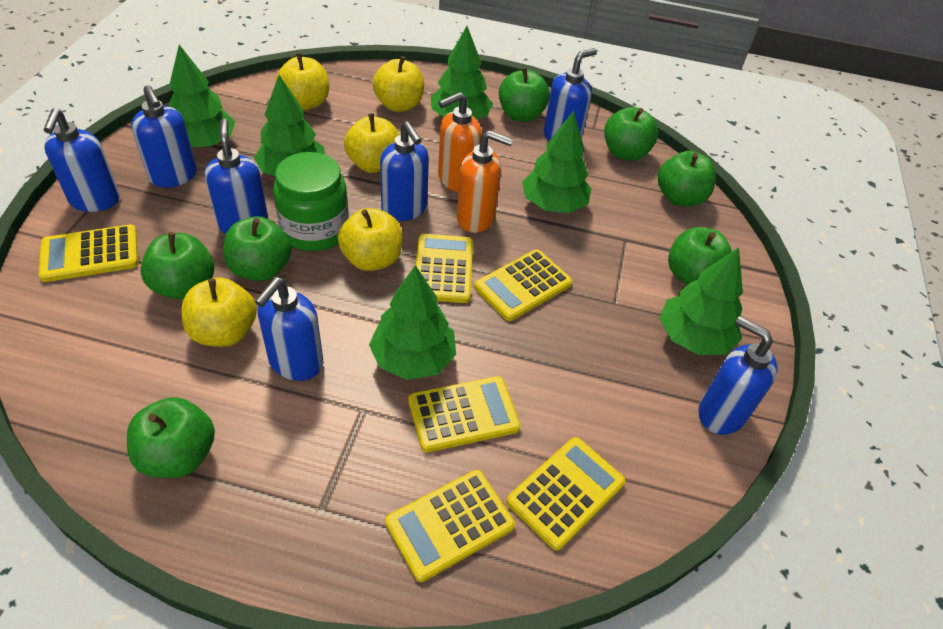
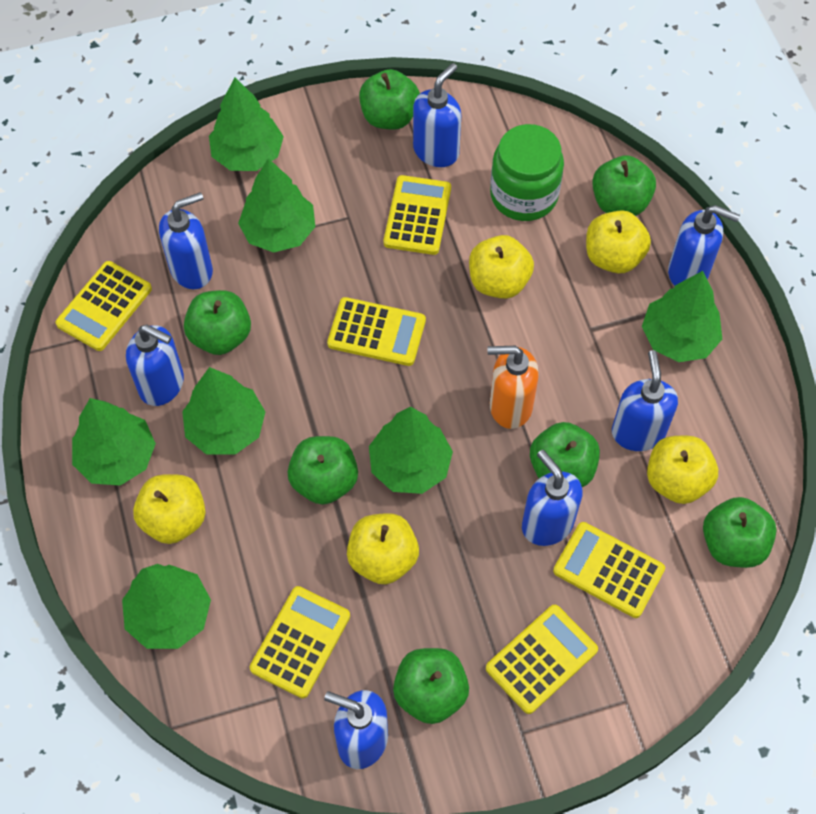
green tree: 6 -> 7
orange soap dispenser: 2 -> 1

